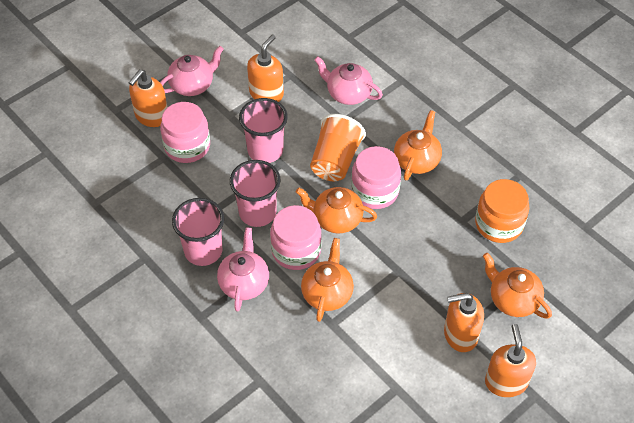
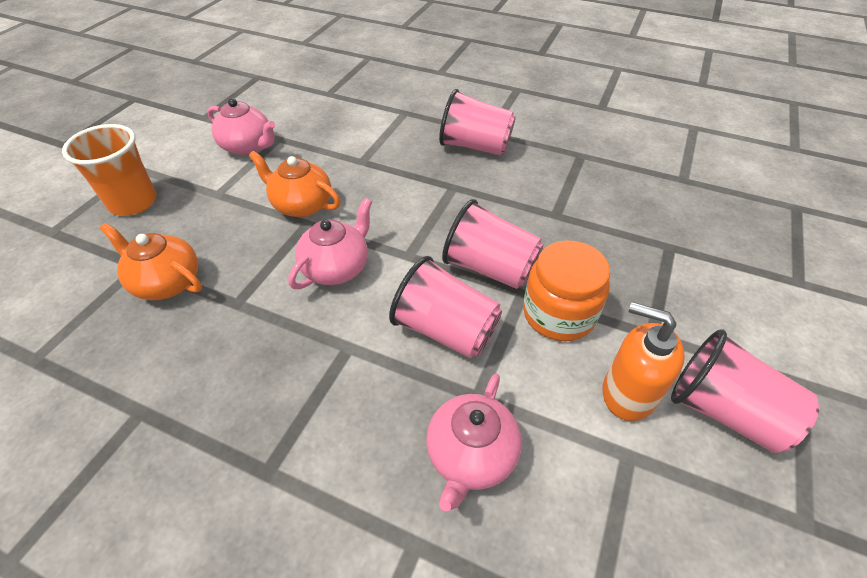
orange soap dispenser: 4 -> 1
orange teapot: 4 -> 2
pink cup: 3 -> 4
pink jar: 3 -> 0

